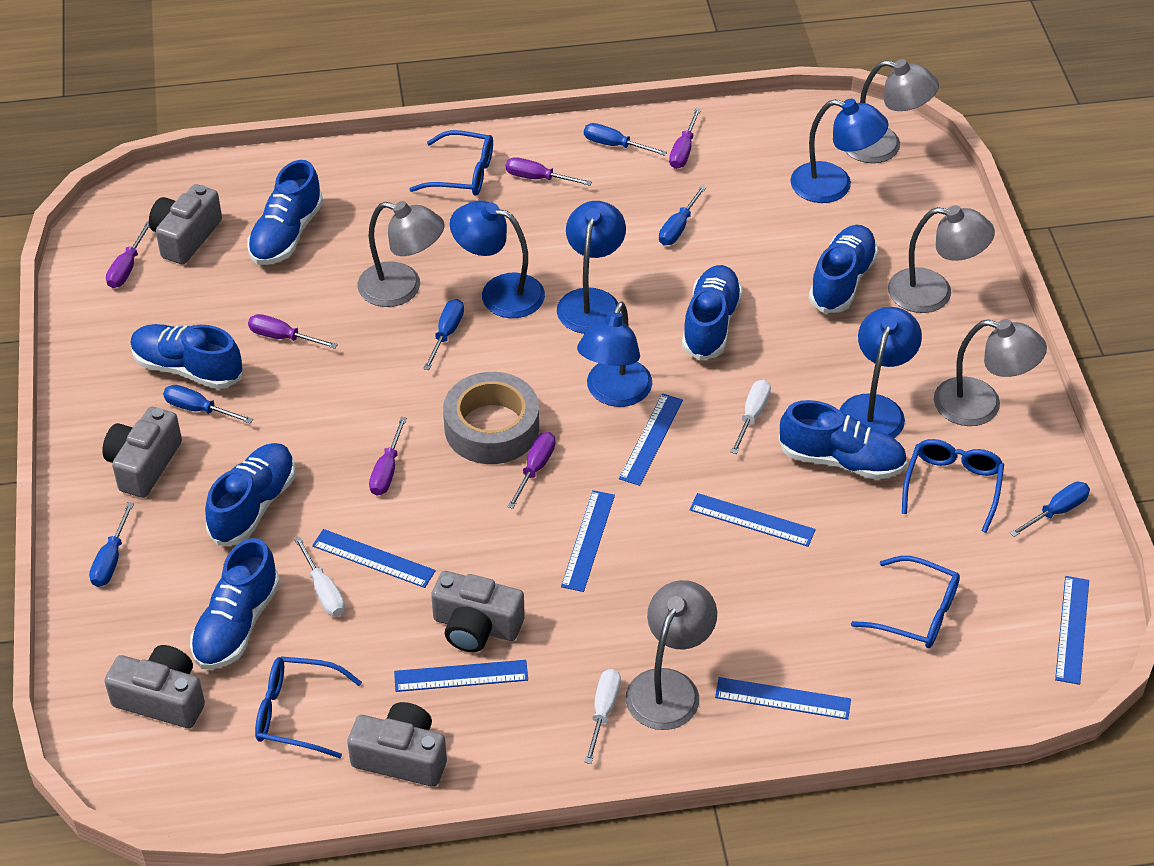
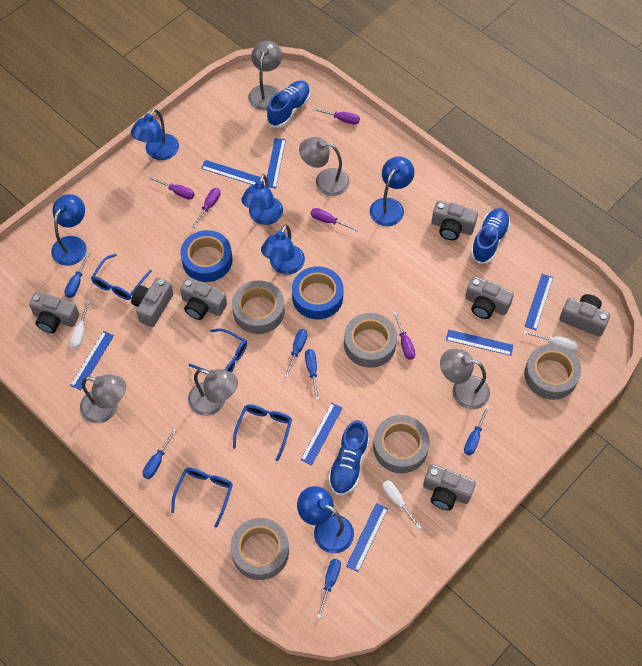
blue lamp: 5 -> 6
blue shoe: 7 -> 3
blue tape: 0 -> 2
grey camera: 5 -> 7
grey tape: 1 -> 5
purple screwdriver: 6 -> 5

